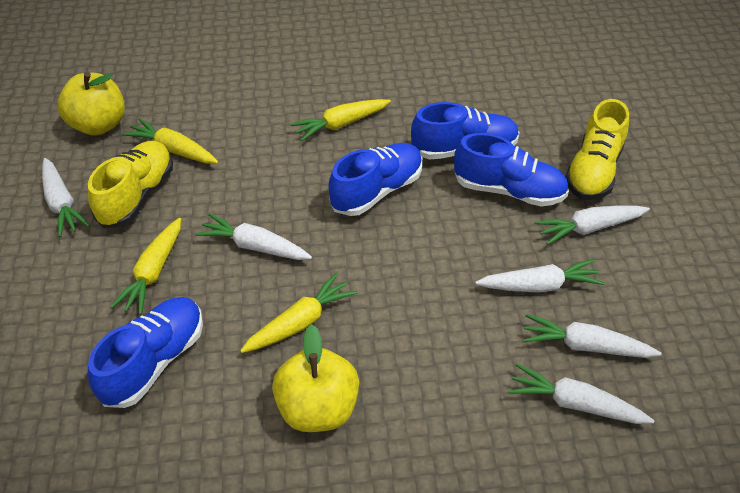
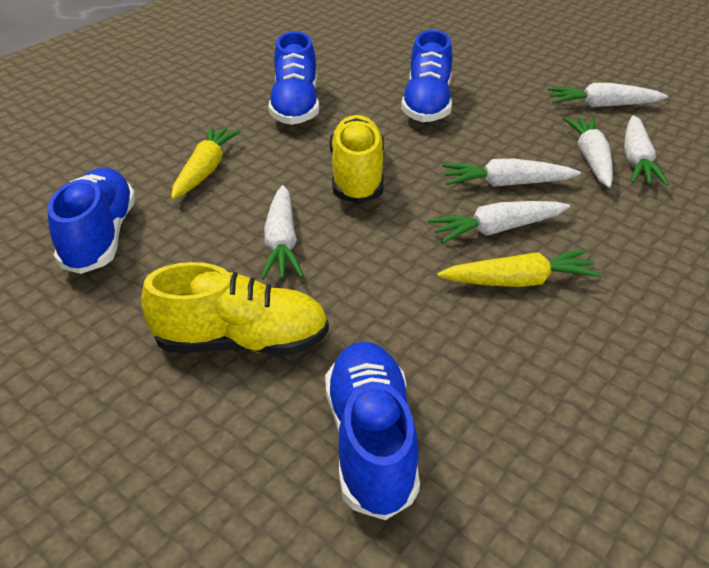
yellow apple: 2 -> 0
yellow carrot: 4 -> 2

